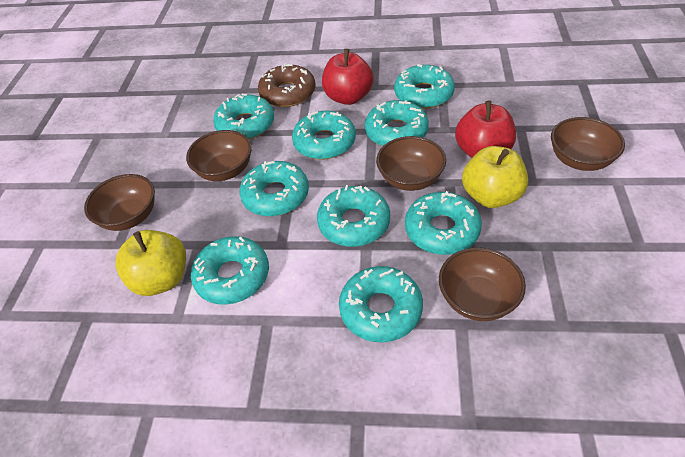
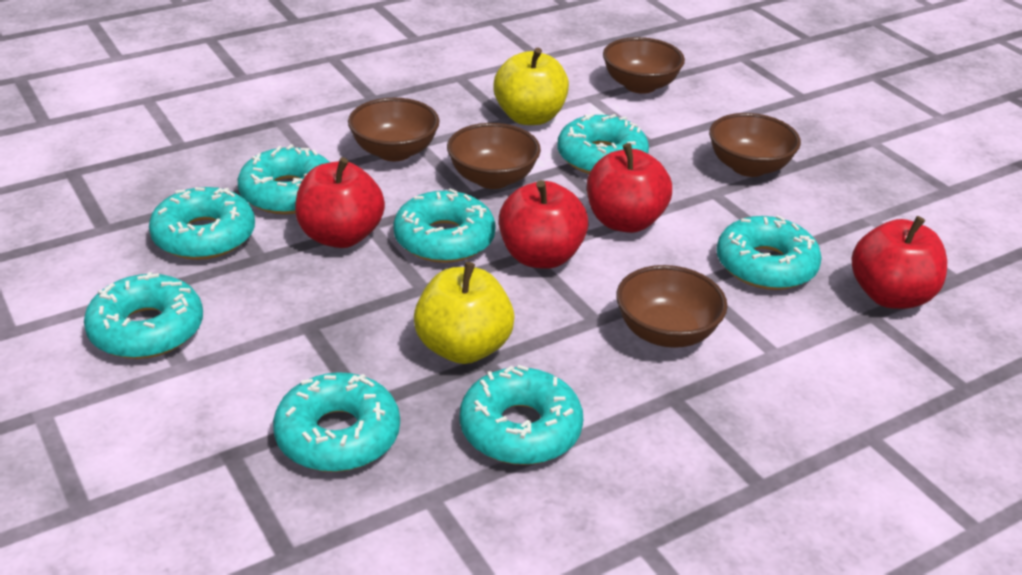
brown donut: 1 -> 0
red apple: 2 -> 4
turquoise donut: 9 -> 8

